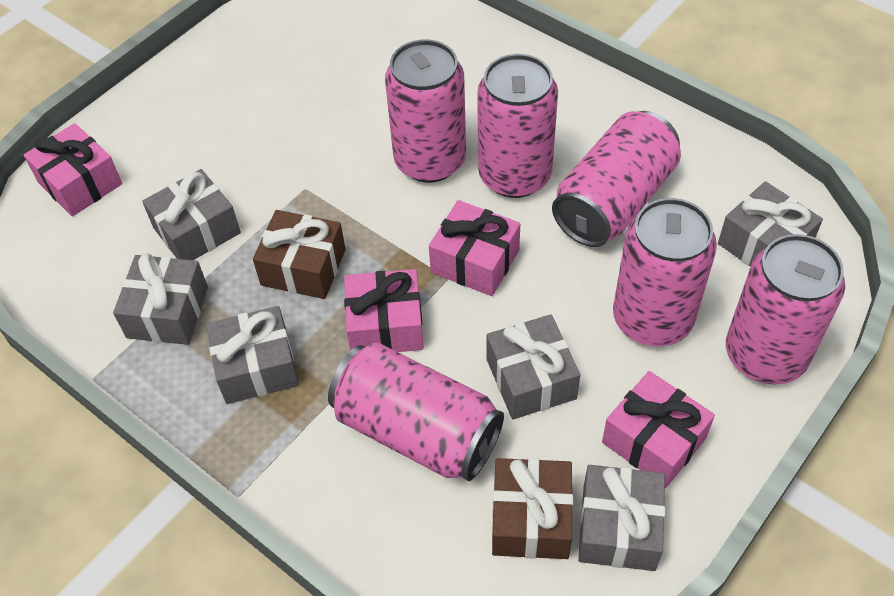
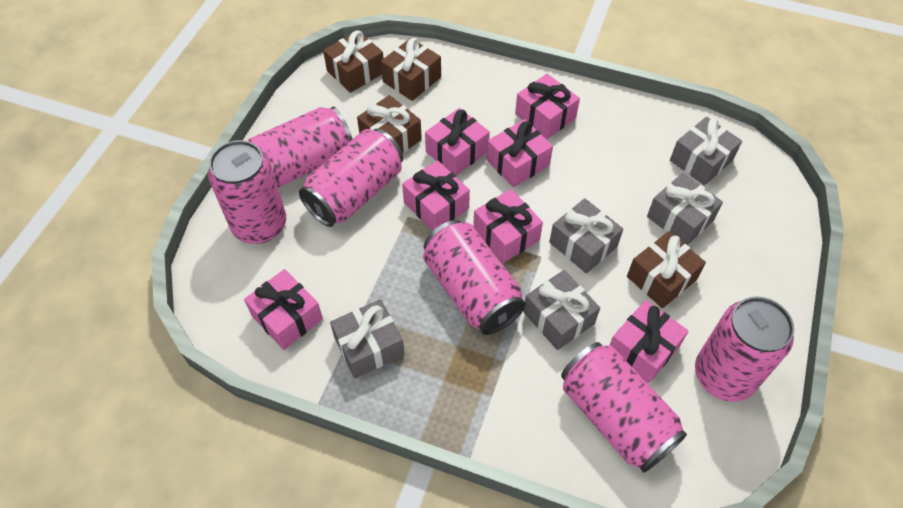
brown gift: 2 -> 4
grey gift: 6 -> 5
pink gift: 4 -> 7

